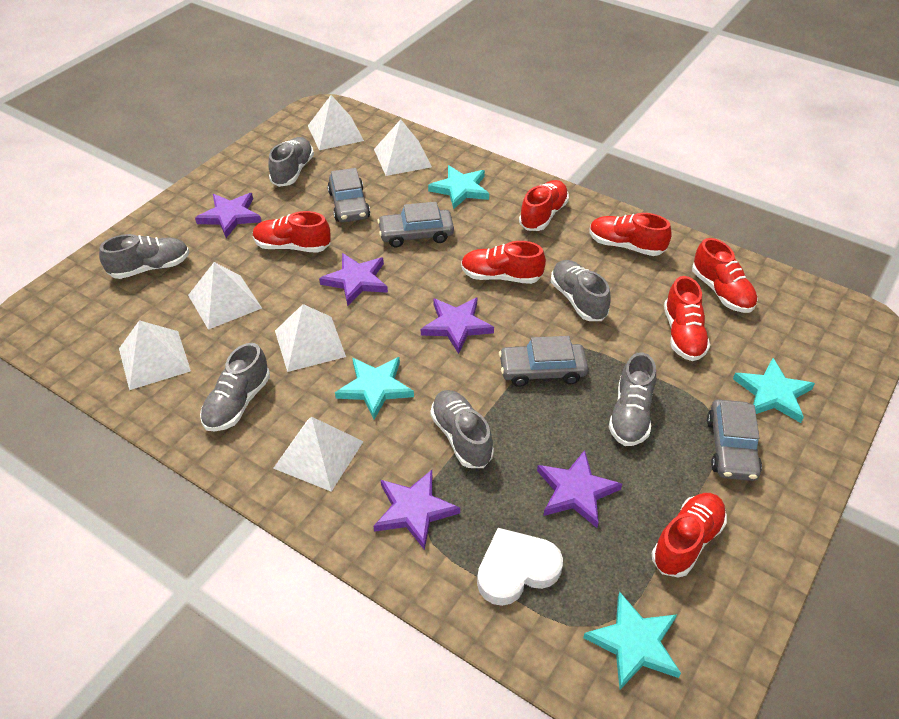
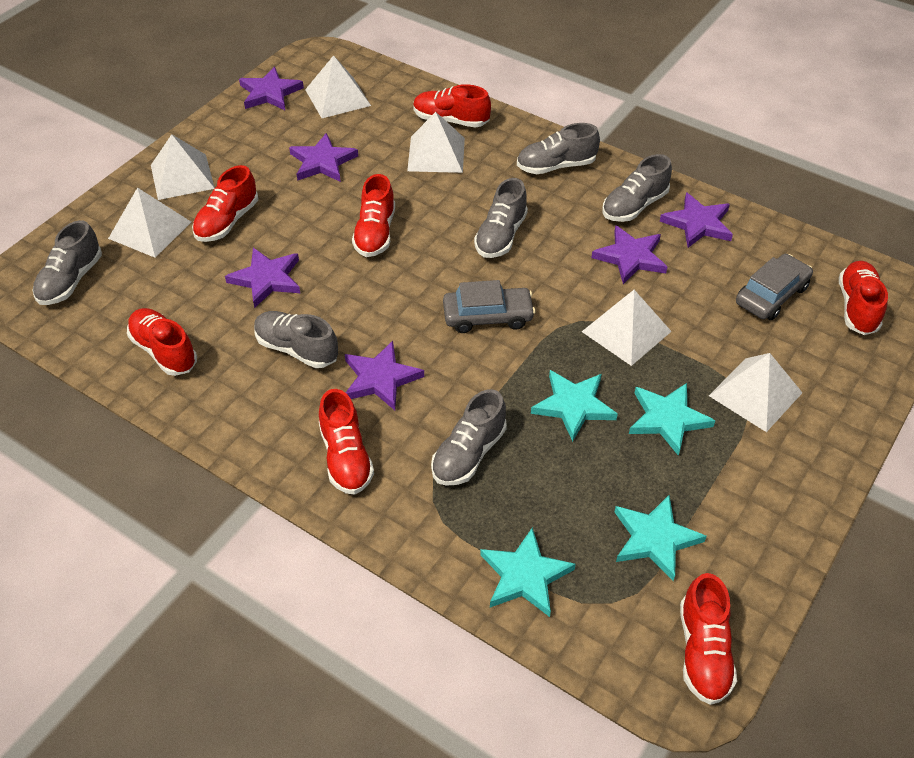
grey car: 4 -> 2
purple star: 5 -> 6
white heart: 1 -> 0

